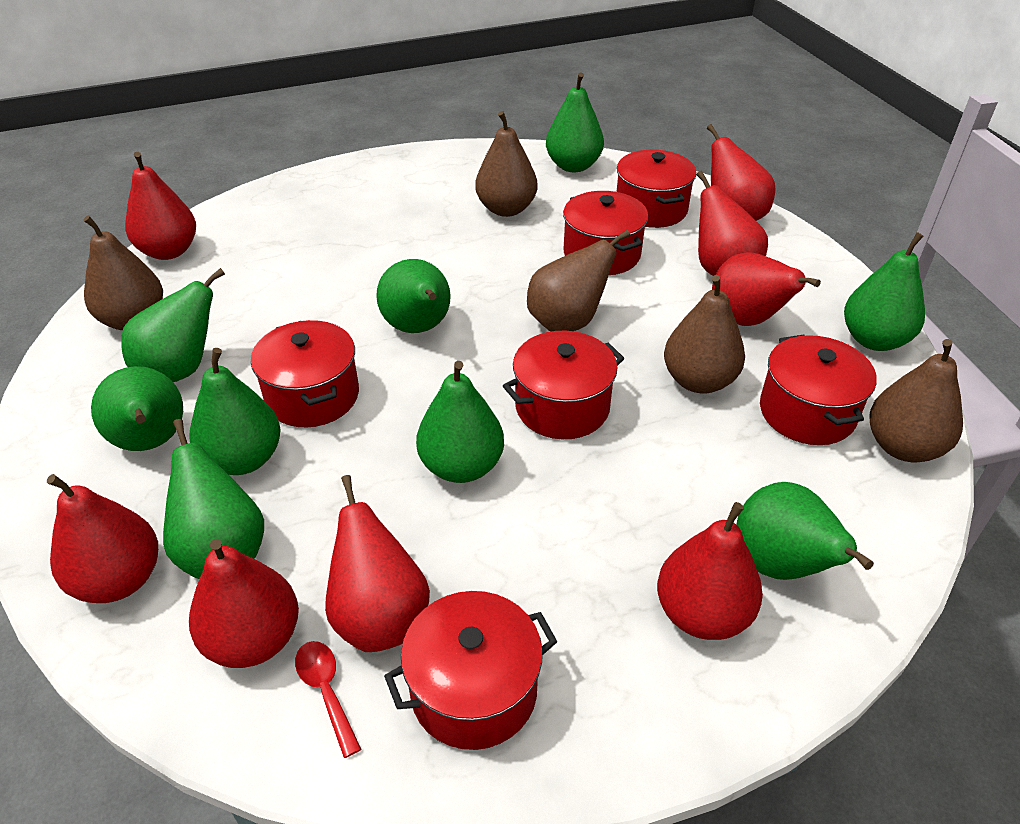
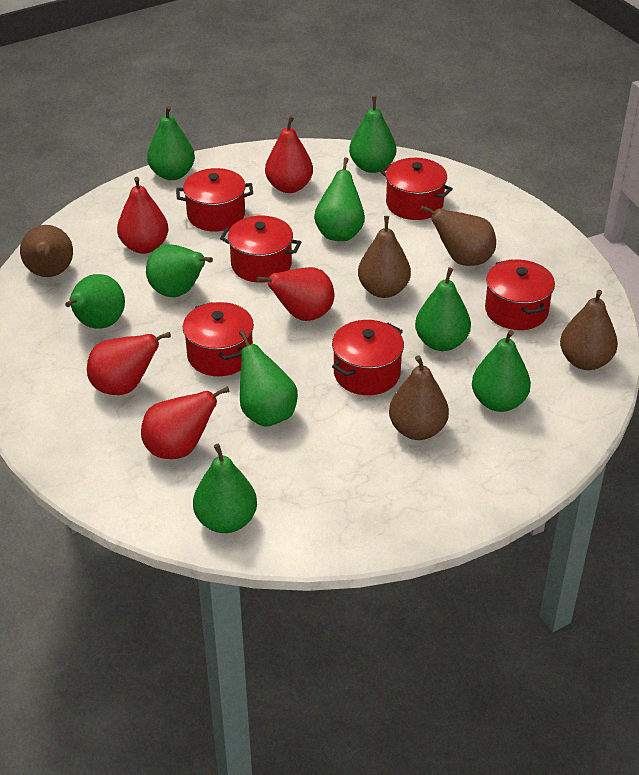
red pear: 8 -> 5
red spoon: 1 -> 0

